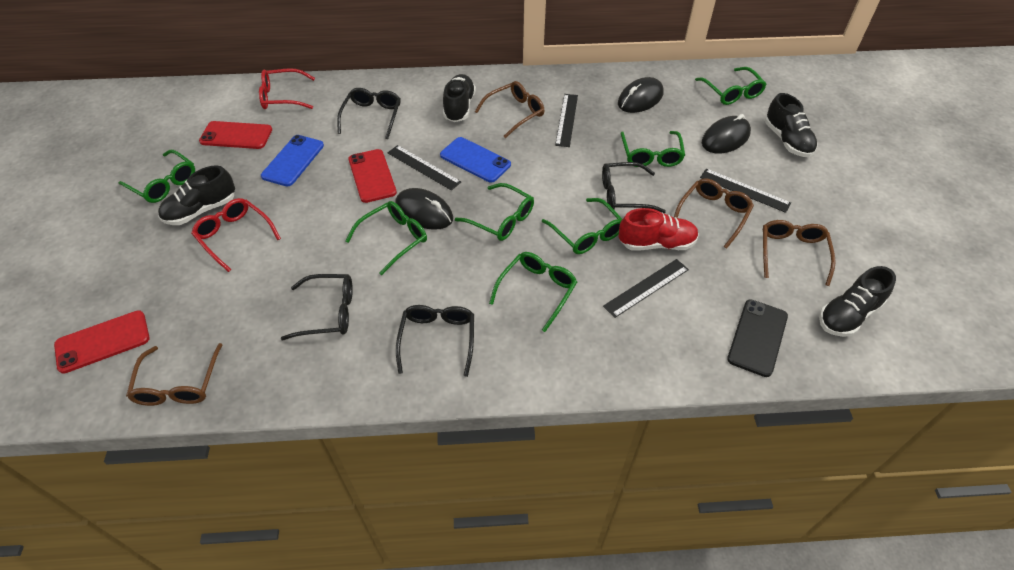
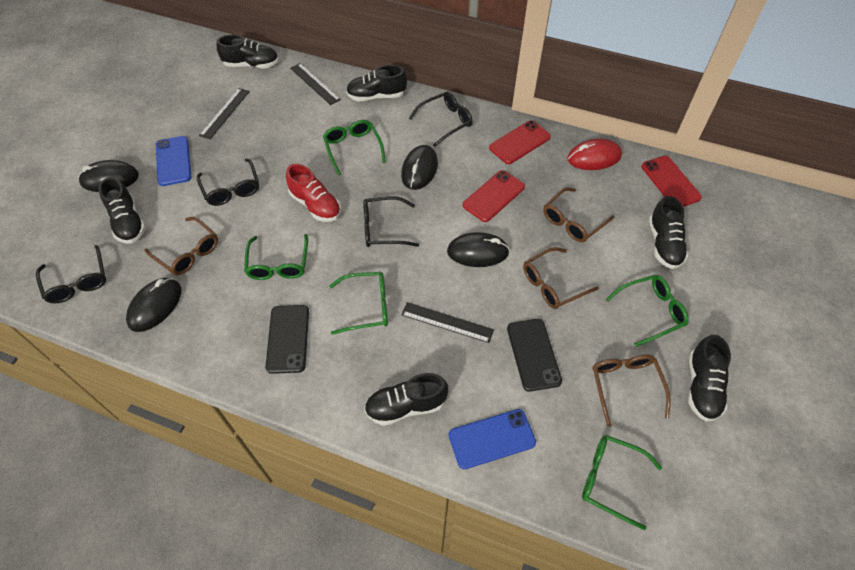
black mouse: 3 -> 4
black phone: 1 -> 2
black ruler: 4 -> 3
black shoe: 4 -> 6
green glasses: 7 -> 5
red glasses: 2 -> 0
red mouse: 0 -> 1

